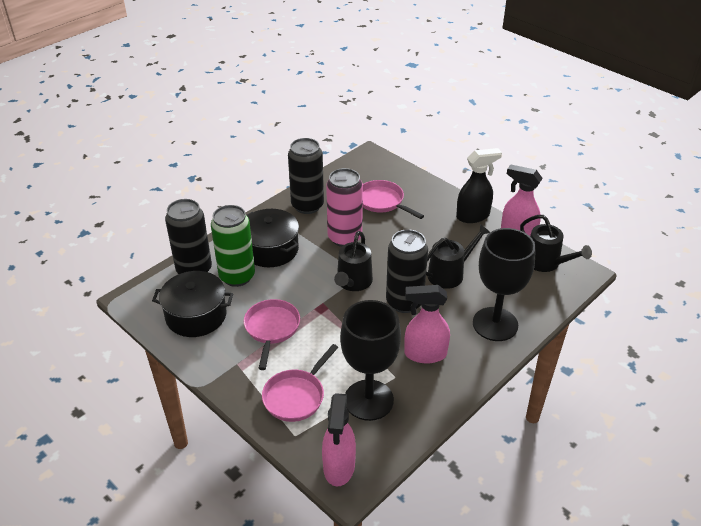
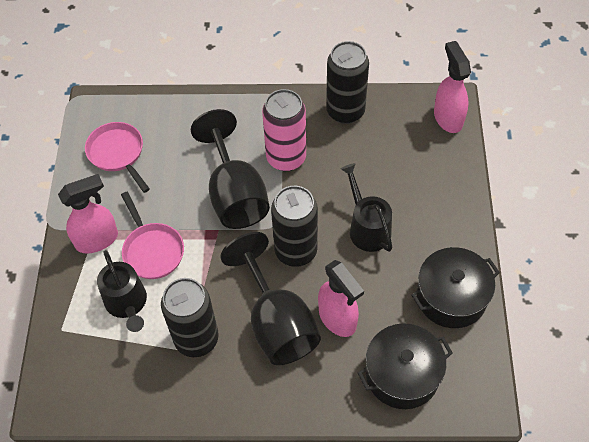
black spray bottle: 1 -> 0
black watering can: 3 -> 2
green can: 1 -> 0
pink pan: 3 -> 2

